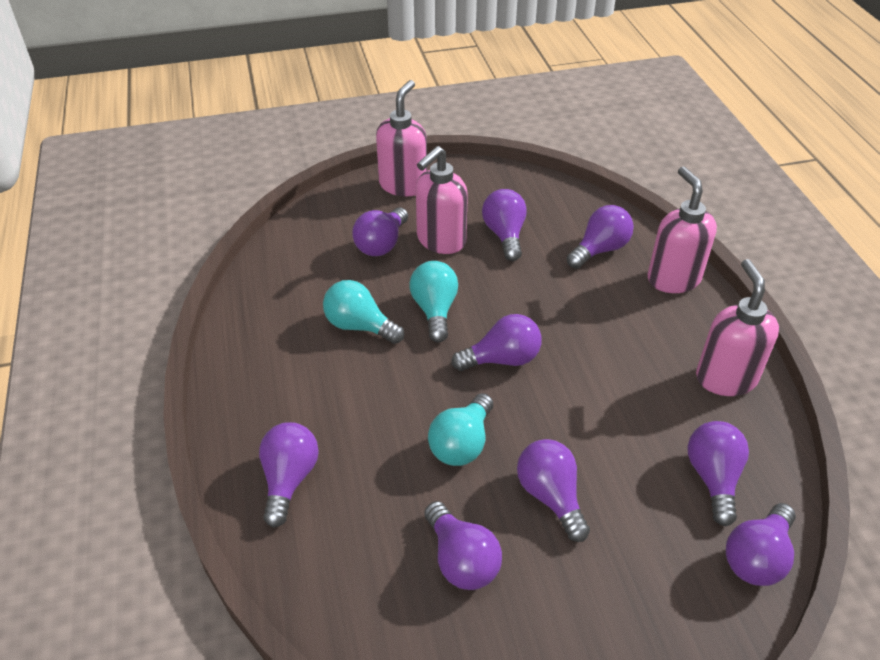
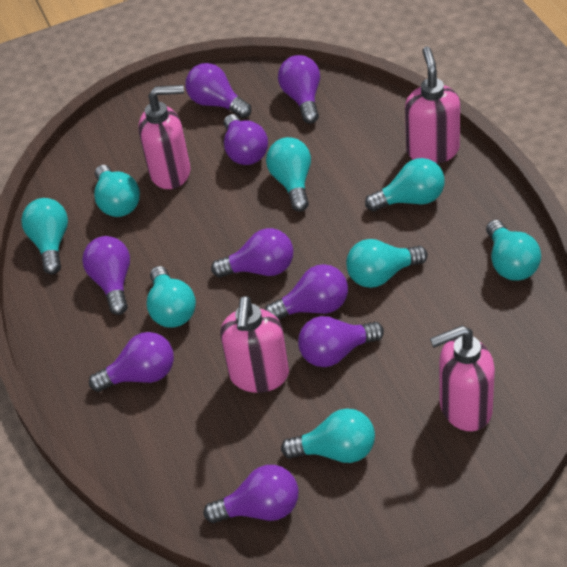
turquoise light bulb: 3 -> 8

